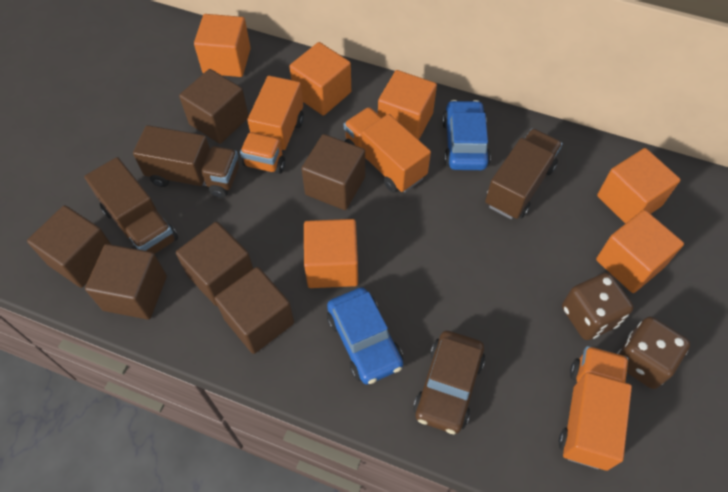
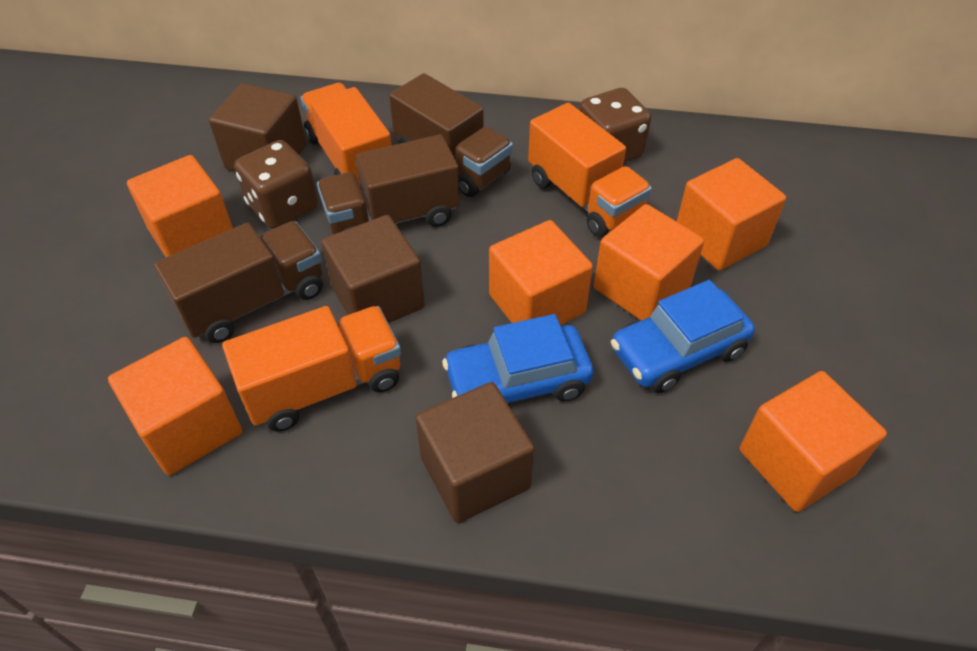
brown car: 1 -> 0
brown cube: 6 -> 3

